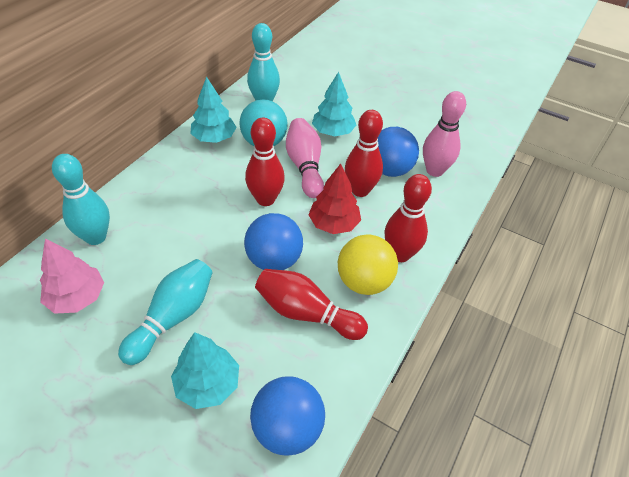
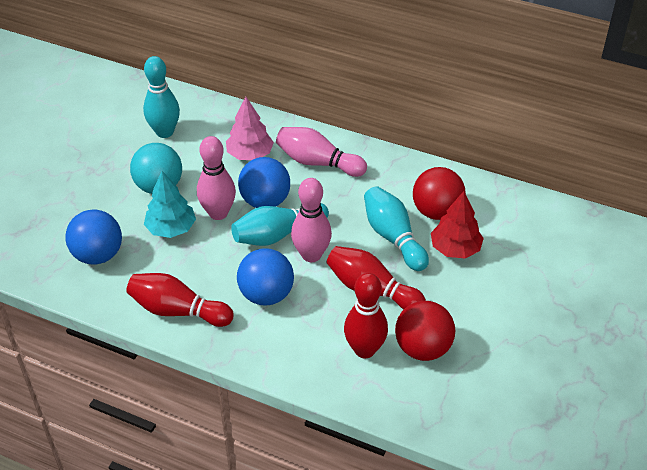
pink bowling pin: 2 -> 3
red ball: 0 -> 2
red bowling pin: 4 -> 3
turquoise tree: 3 -> 1
yellow ball: 1 -> 0

